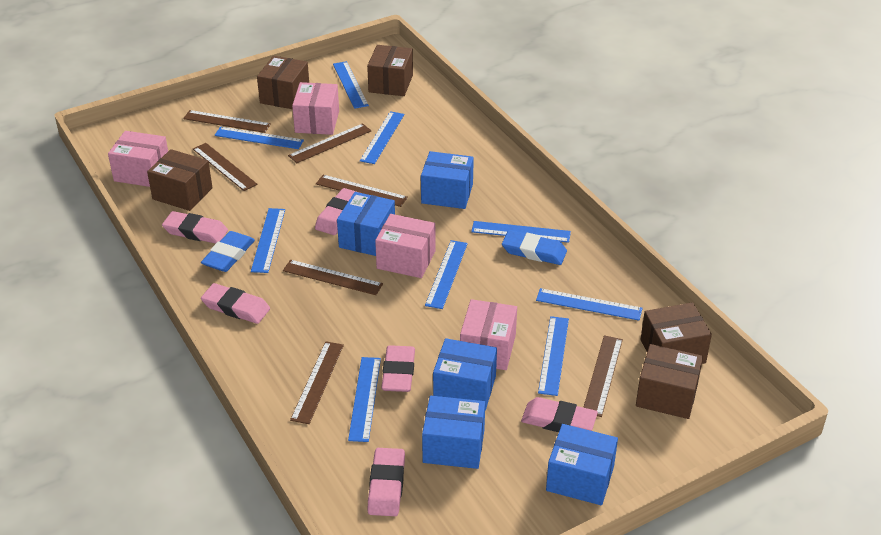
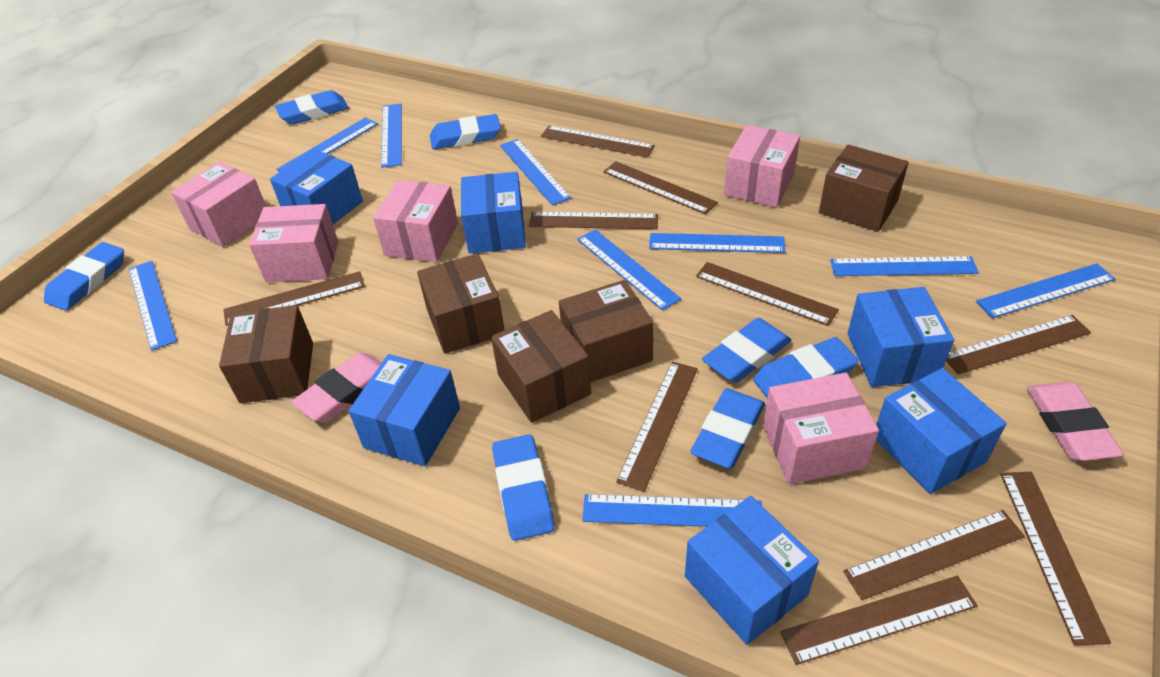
blue box: 5 -> 6
blue eraser: 2 -> 7
brown ruler: 7 -> 10
pink box: 4 -> 5
pink eraser: 6 -> 2

